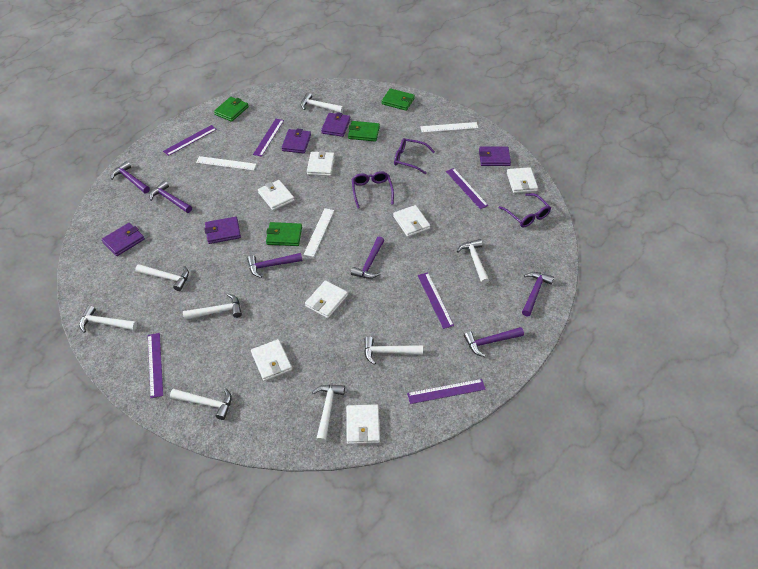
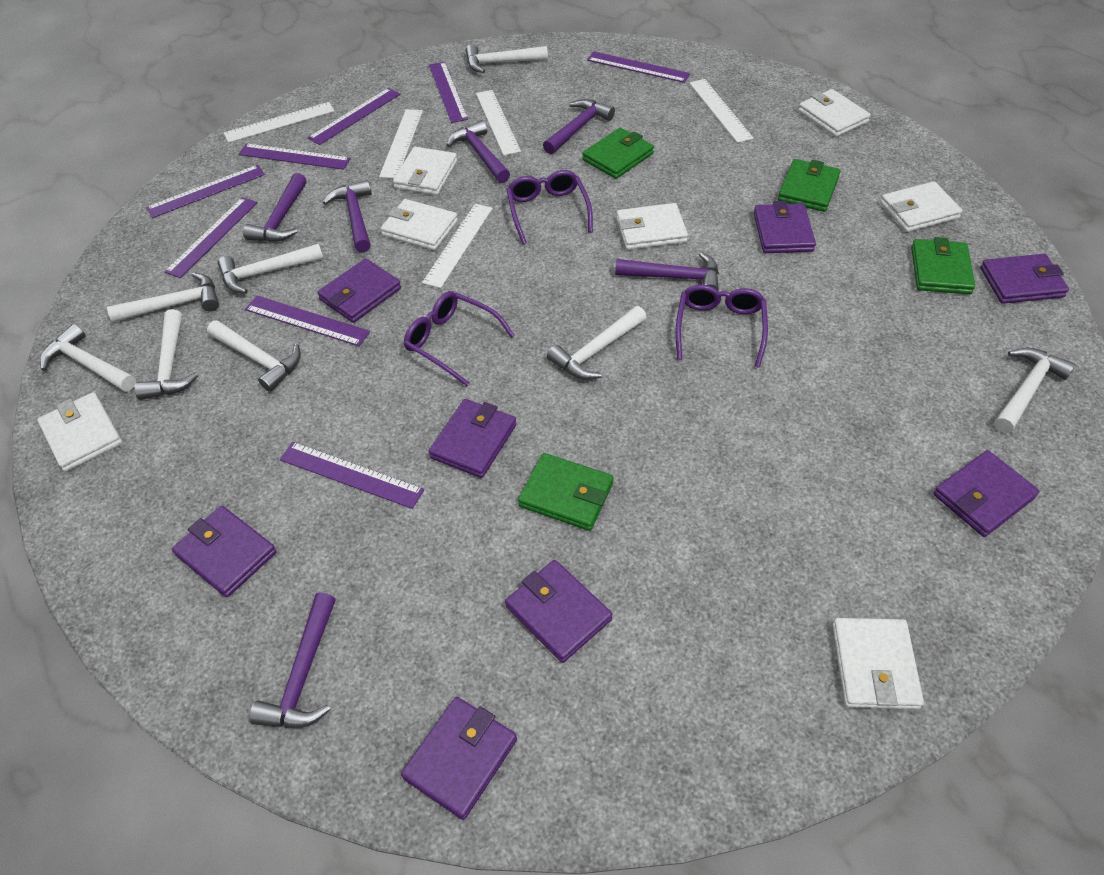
purple ruler: 6 -> 8
purple wallet: 5 -> 8
white ruler: 3 -> 5

